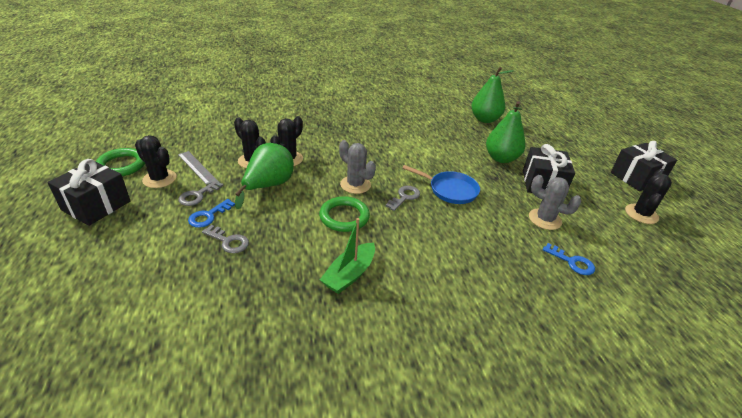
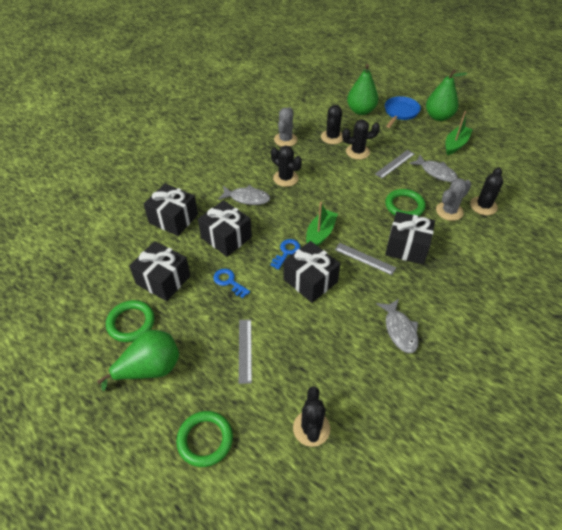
black cactus: 4 -> 5
black gift: 3 -> 5
green boat: 1 -> 2
green ring: 2 -> 3
grey fish: 0 -> 3
grey key: 3 -> 0
grey ruler: 1 -> 3

